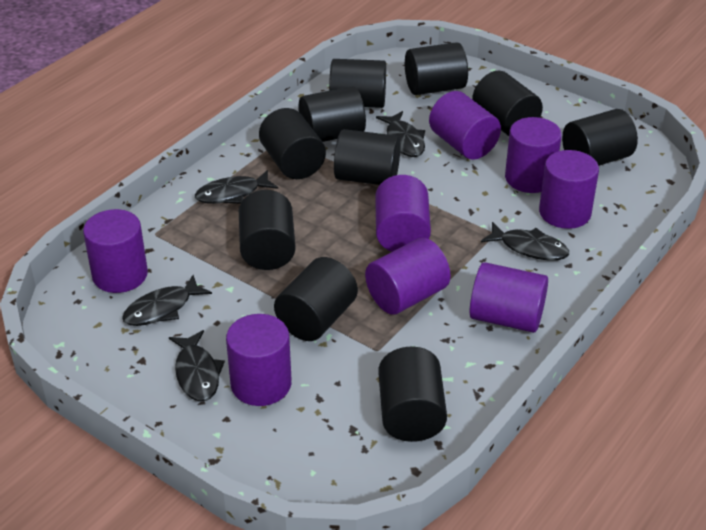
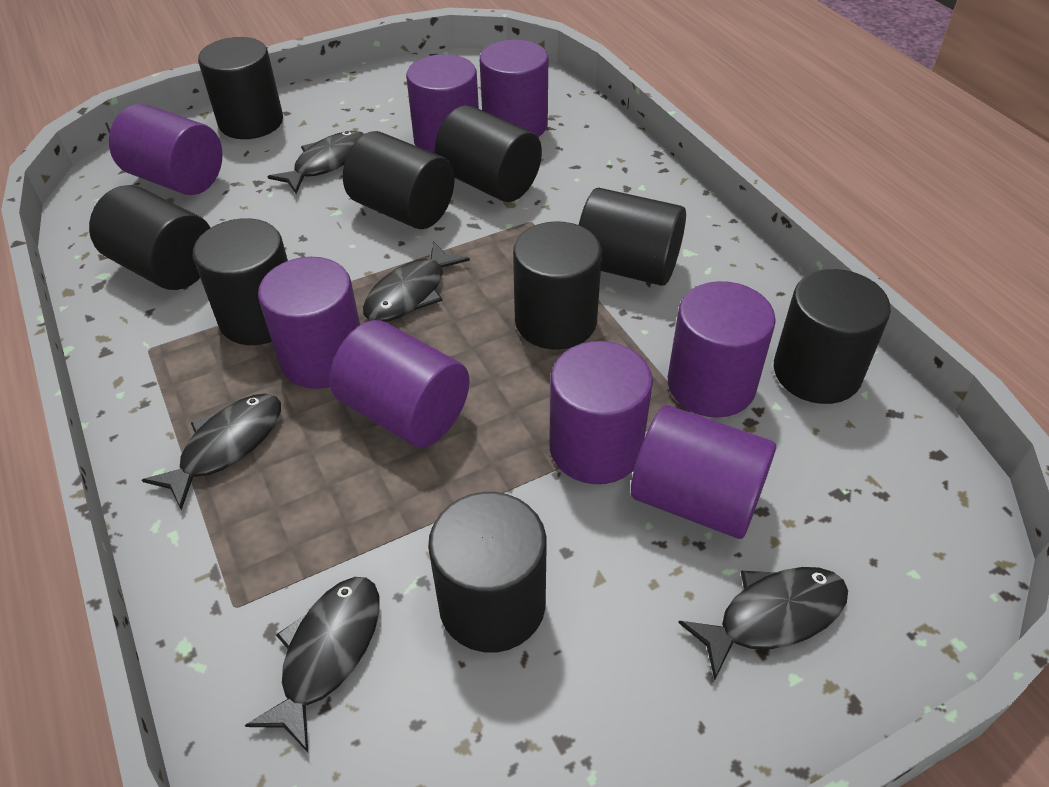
black cylinder: 10 -> 9

